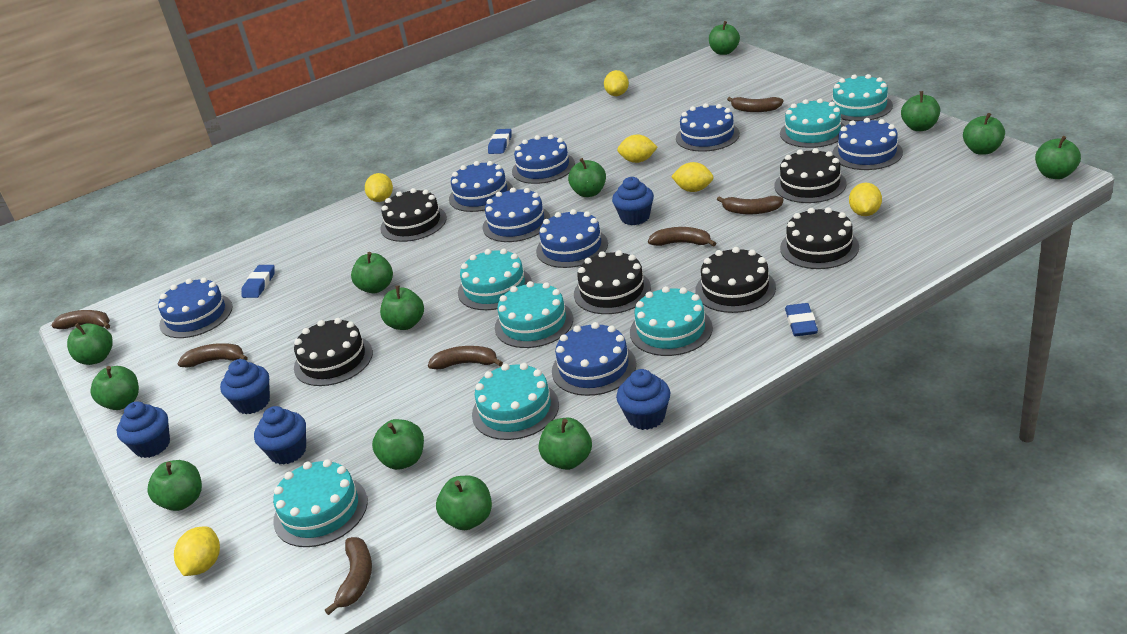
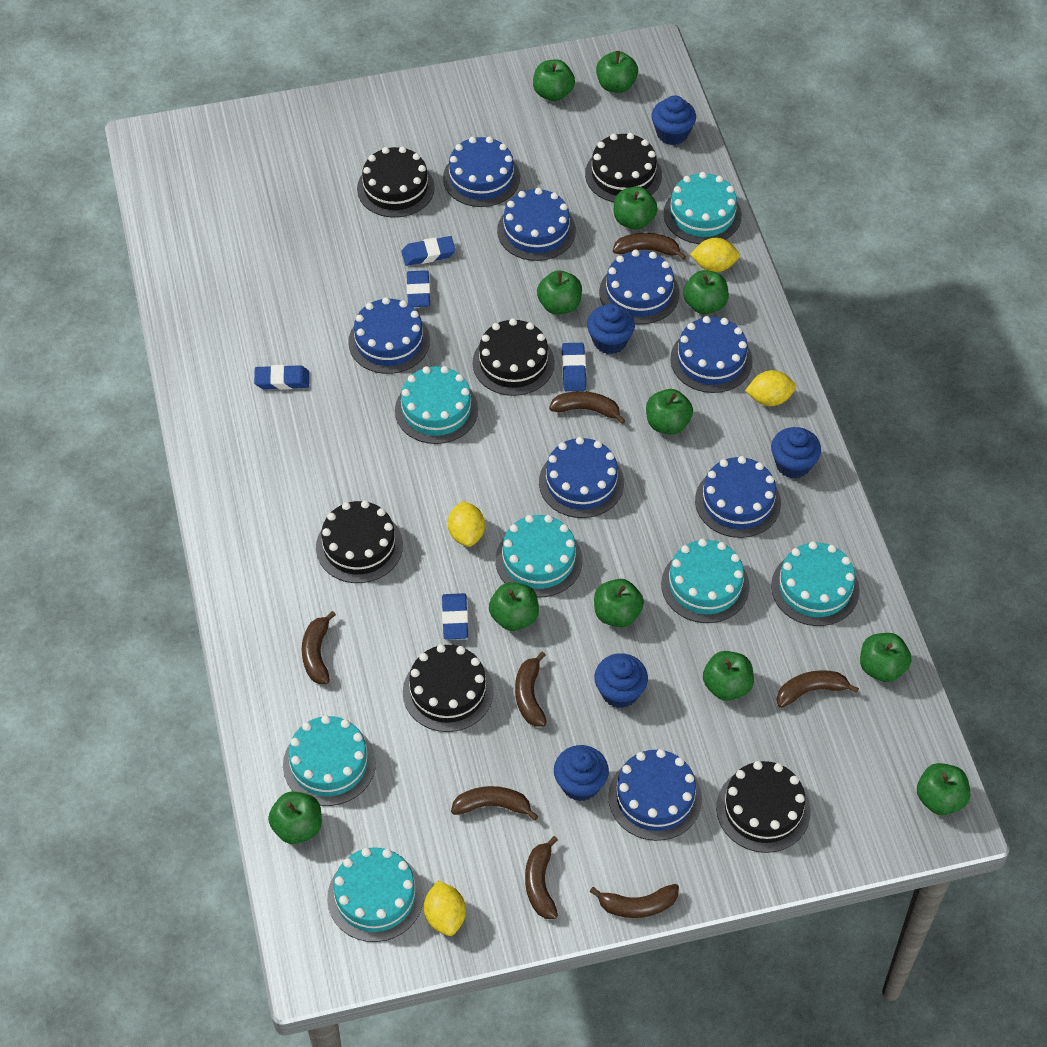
blue eraser: 3 -> 5
brown banana: 7 -> 8
green apple: 13 -> 12
yellow lemon: 6 -> 4

